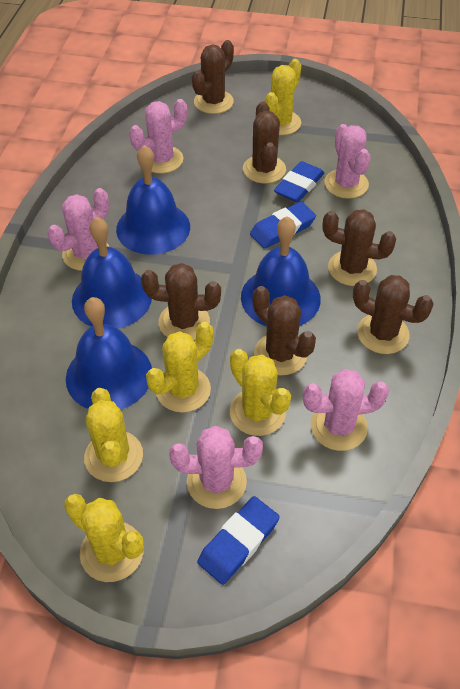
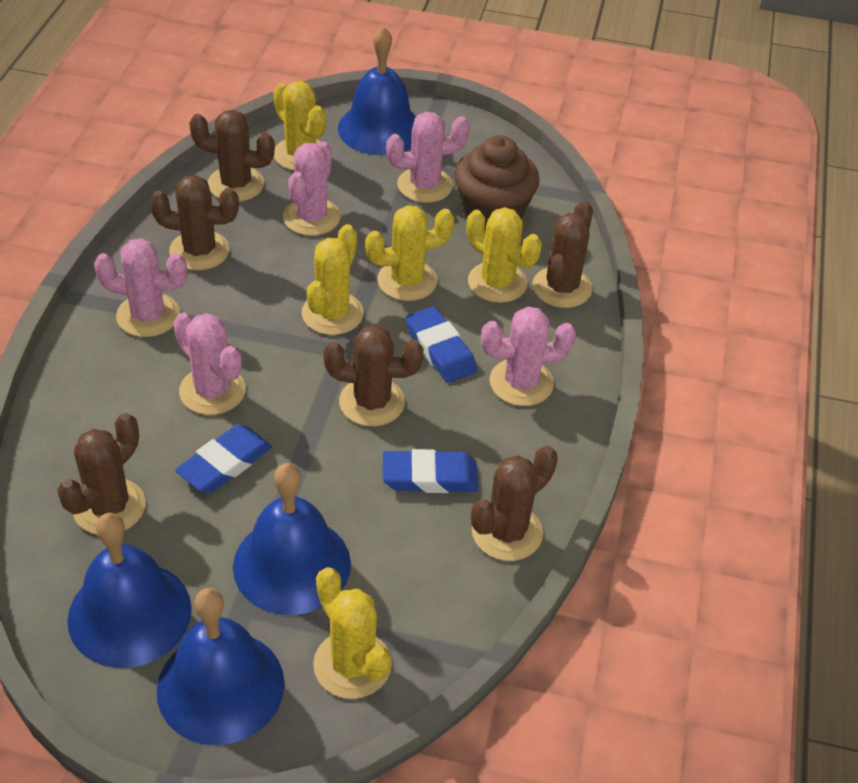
brown cupcake: 0 -> 1

